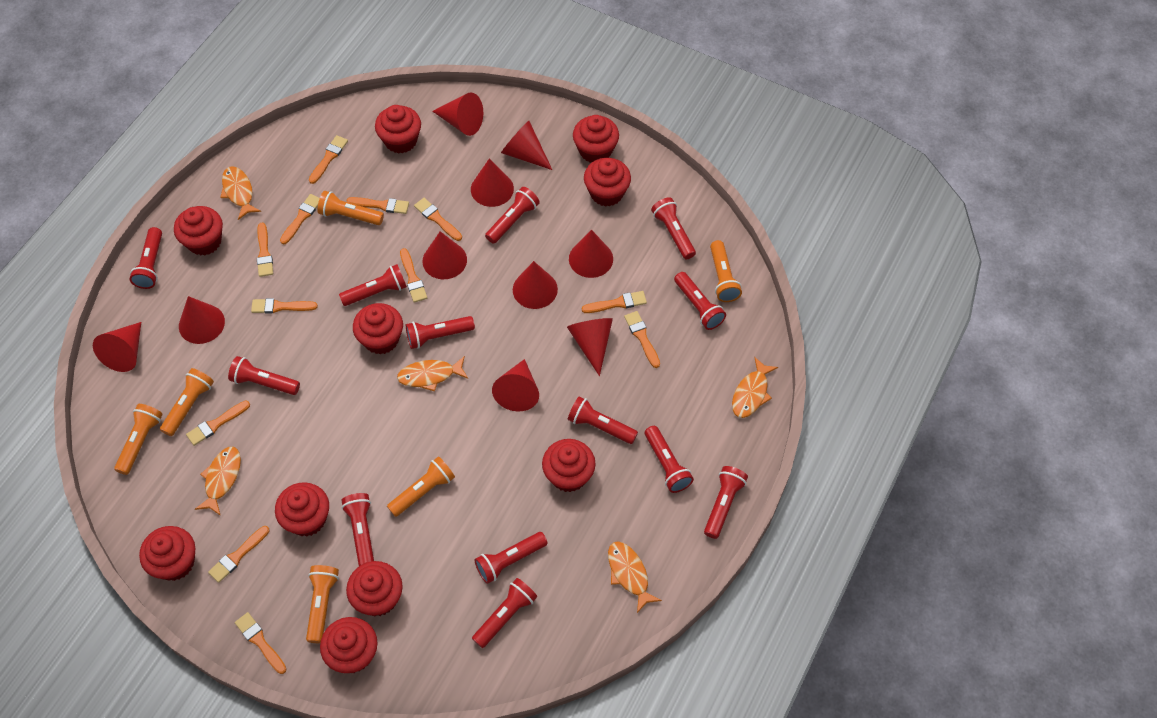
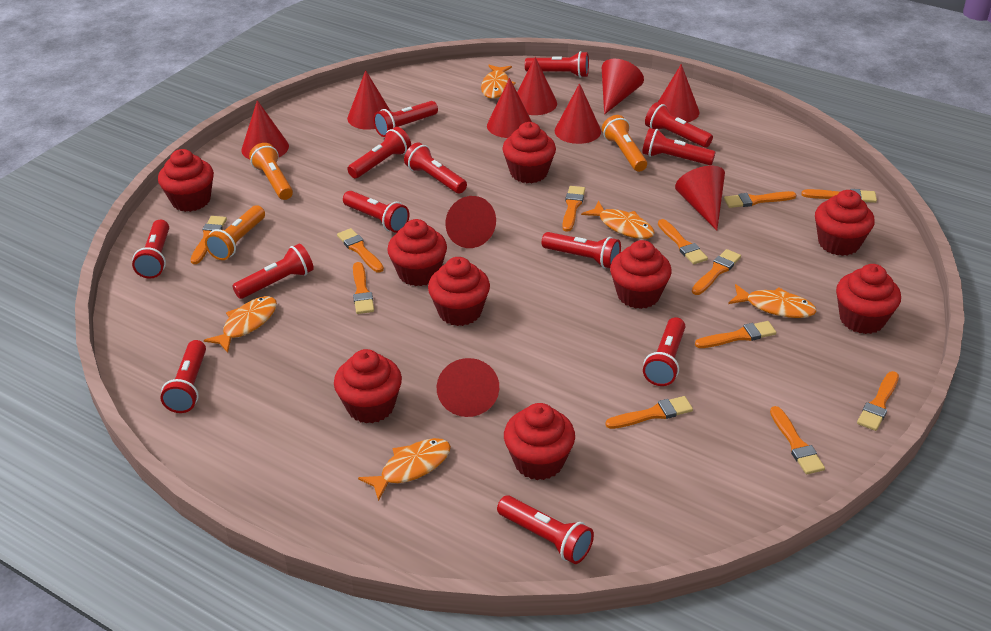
orange flashlight: 6 -> 3
red cupcake: 10 -> 9

